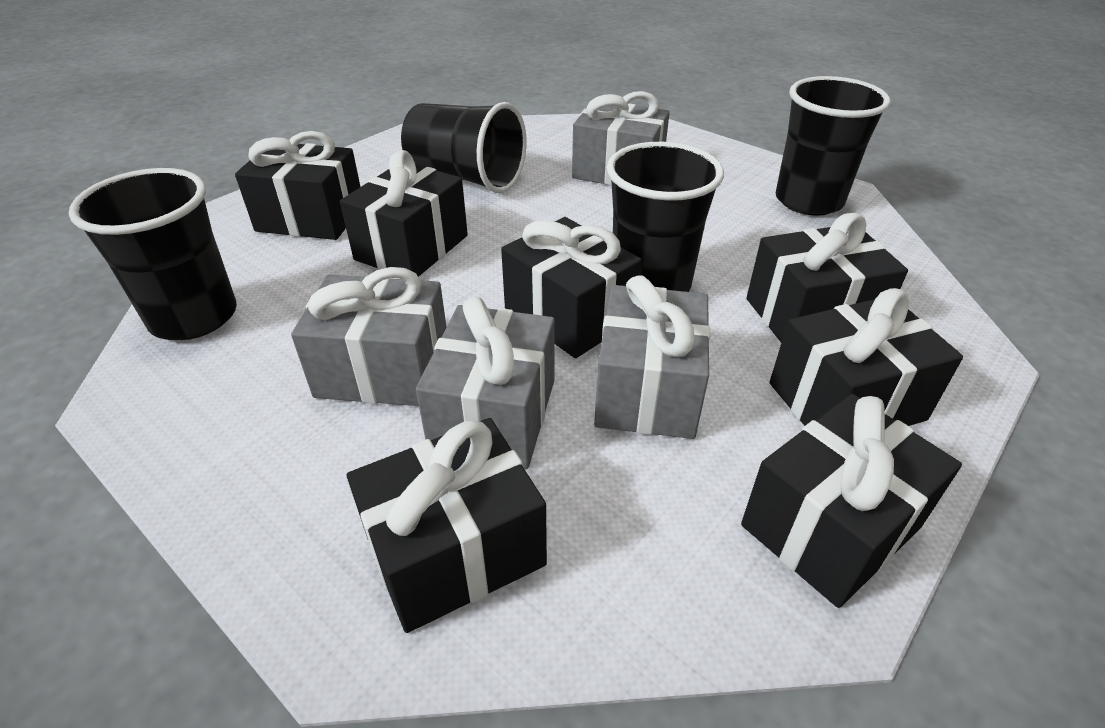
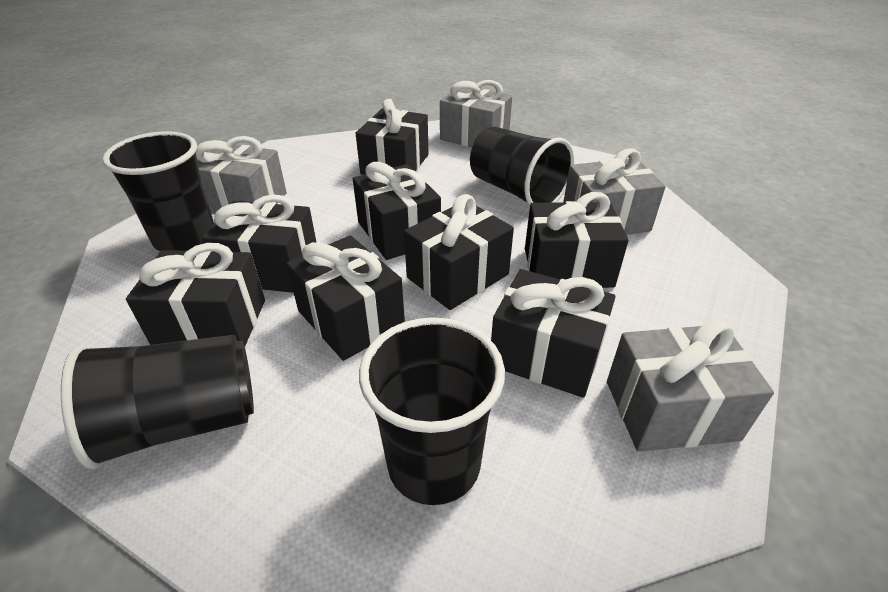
black gift: 7 -> 8

